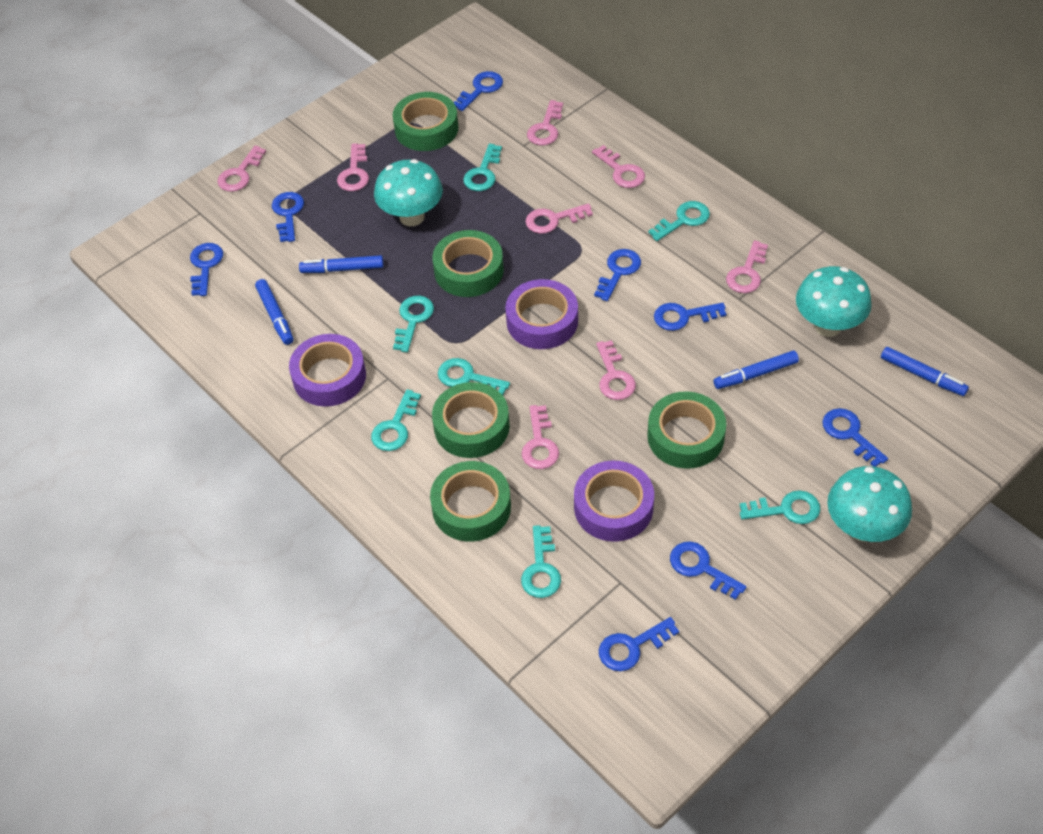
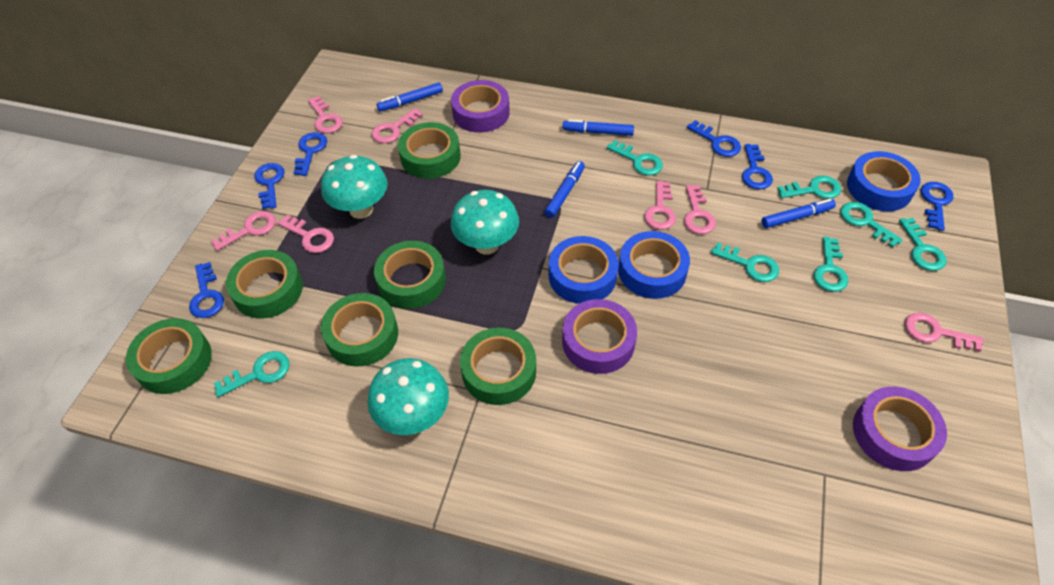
blue key: 8 -> 6
blue tape: 0 -> 3
green tape: 5 -> 6
pink key: 8 -> 7

